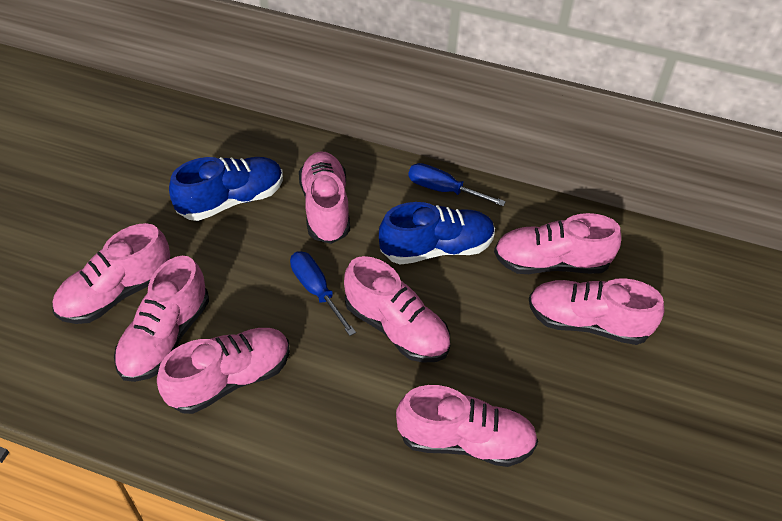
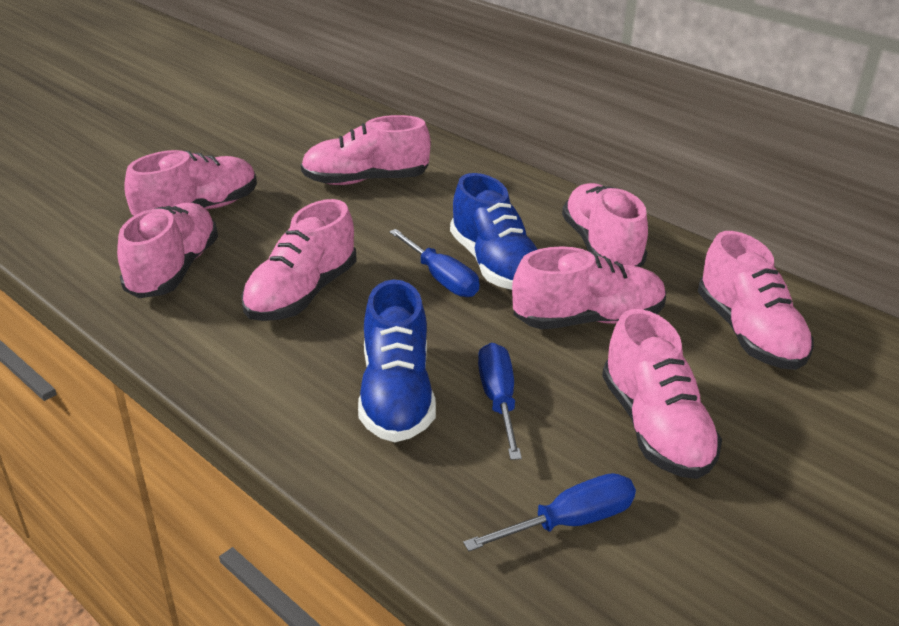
blue screwdriver: 2 -> 3

